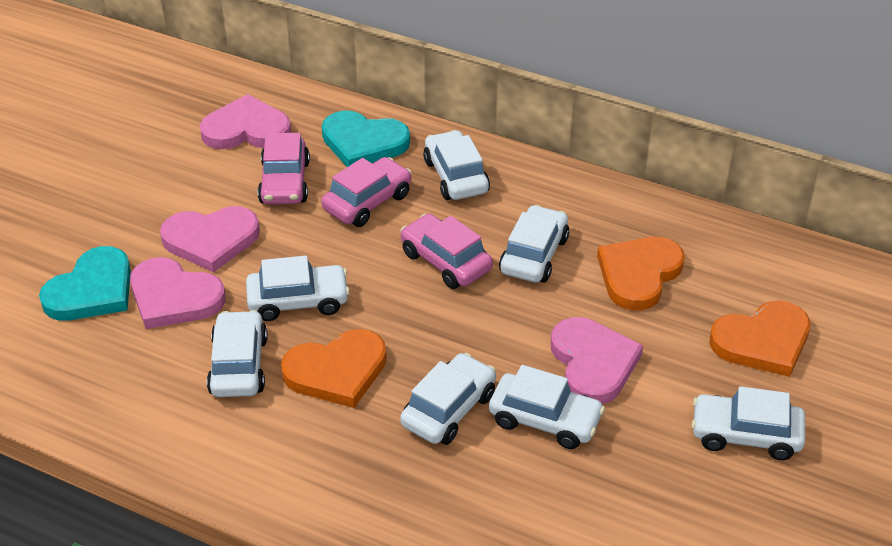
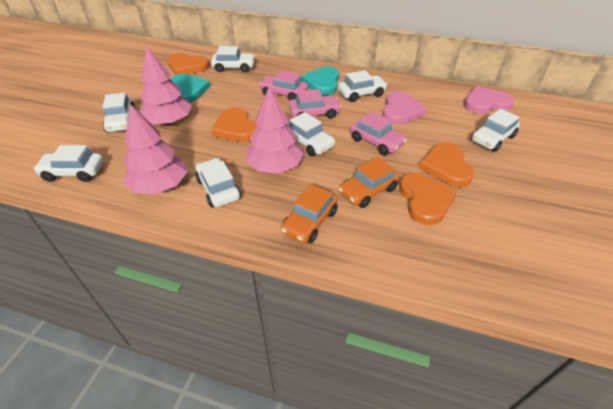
orange car: 0 -> 2
orange heart: 3 -> 4
pink heart: 4 -> 2
pink tree: 0 -> 3

